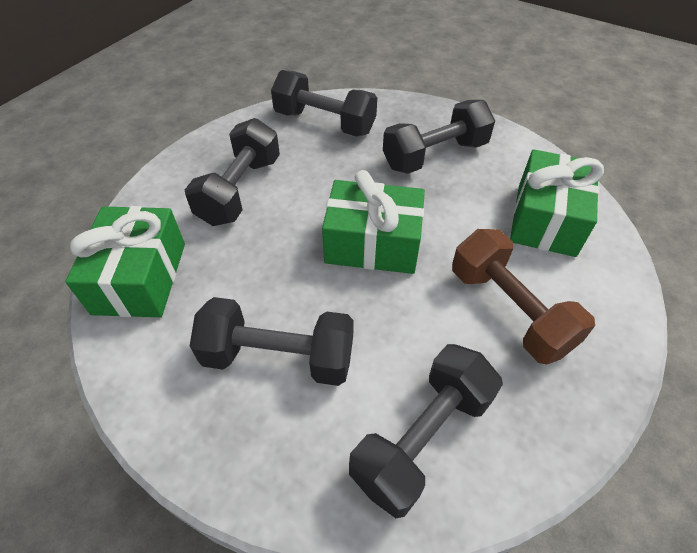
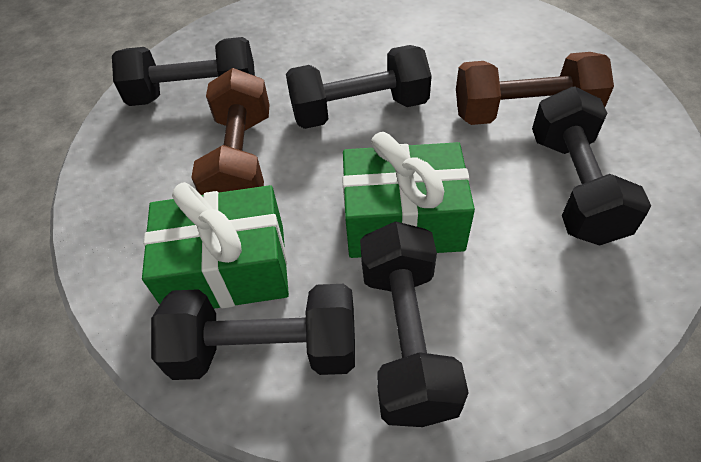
brown dumbbell: 1 -> 2
green gift: 3 -> 2

